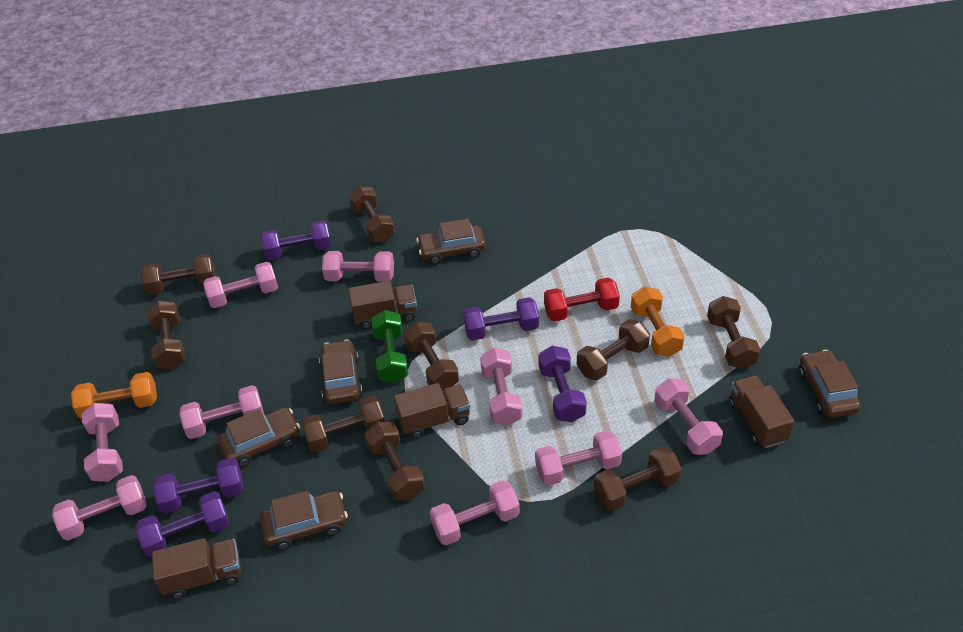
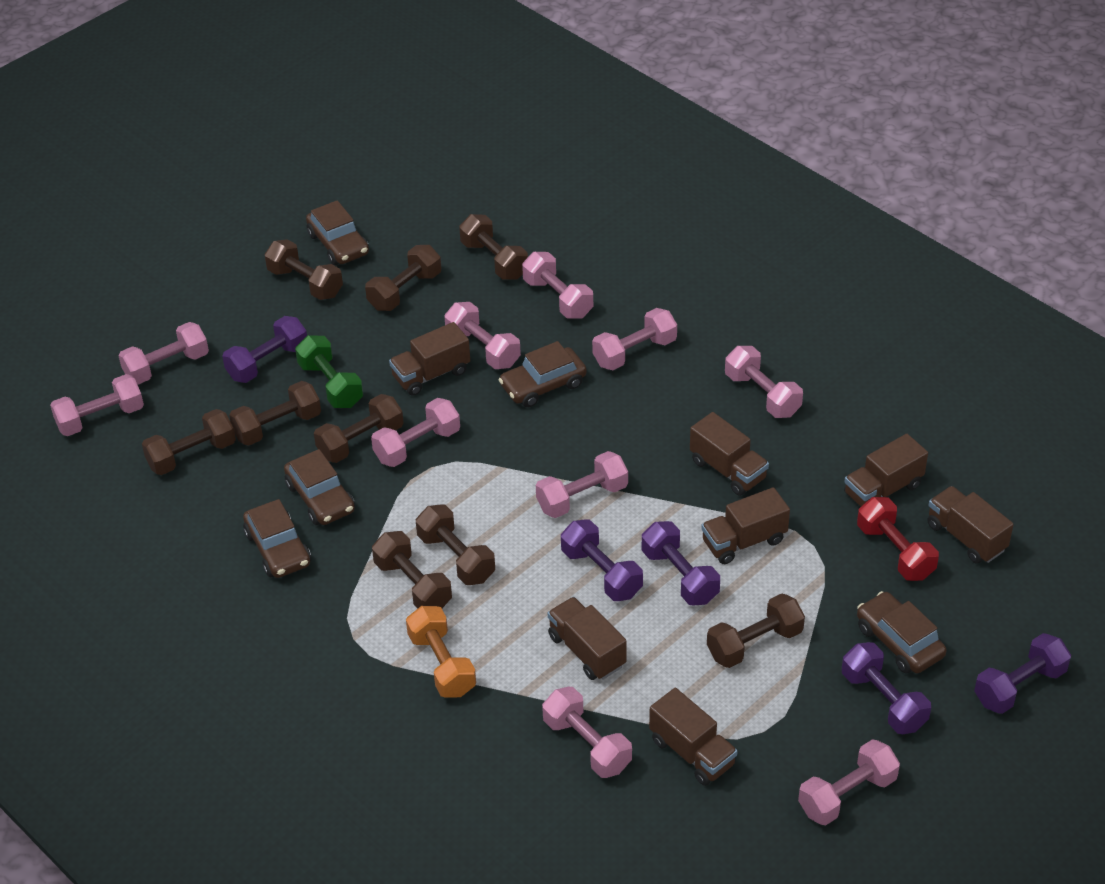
brown truck: 4 -> 7
orange dumbbell: 2 -> 1
pink dumbbell: 9 -> 10

